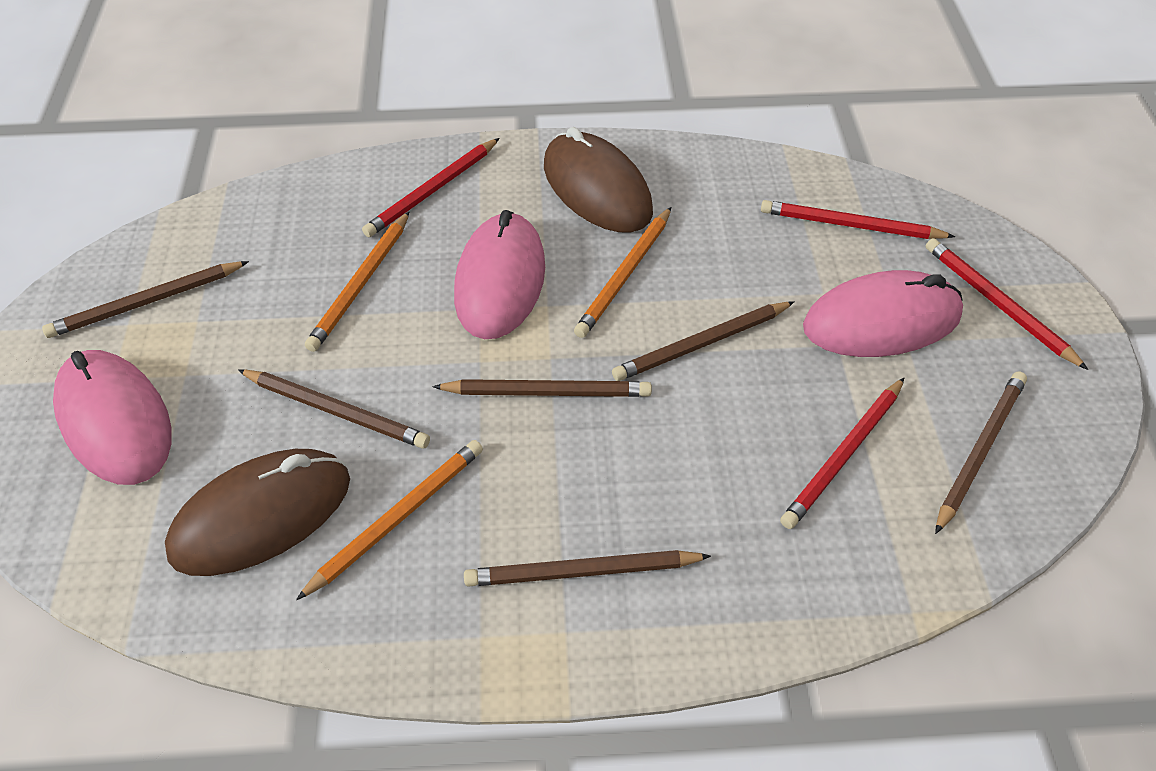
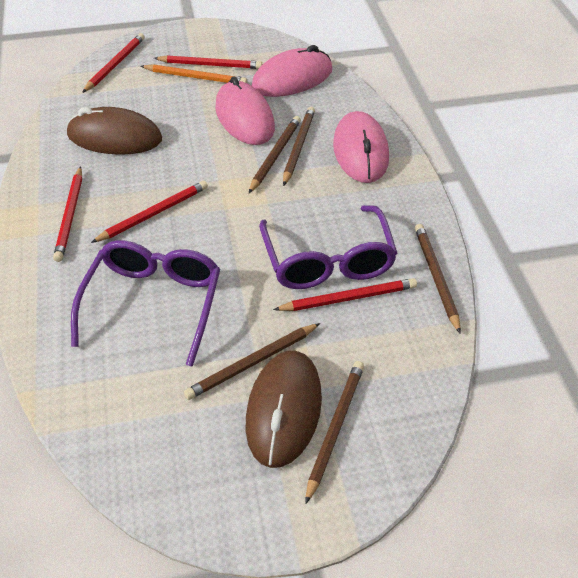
brown pencil: 6 -> 5
orange pencil: 3 -> 1
purple glasses: 0 -> 2
red pencil: 4 -> 5

